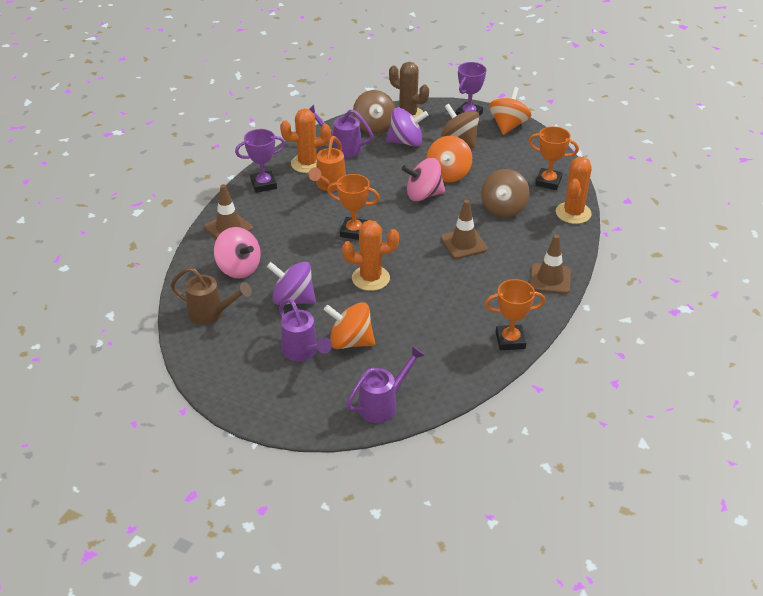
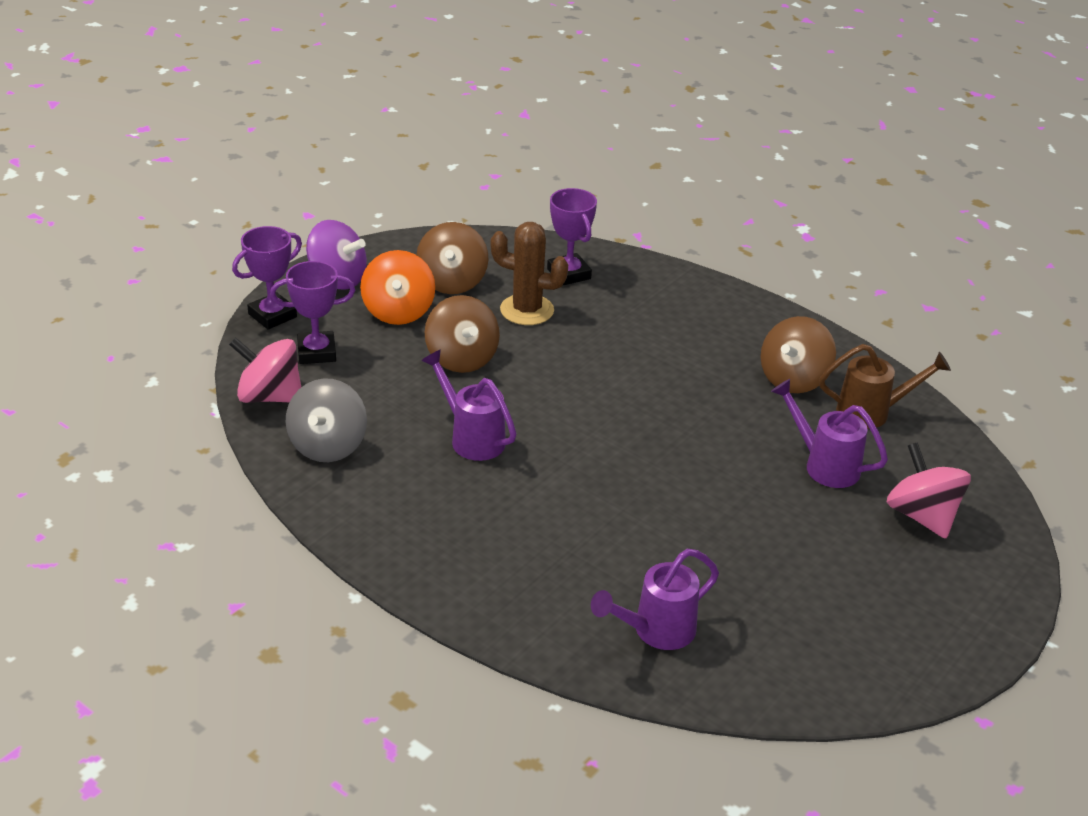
brown traffic cone: 3 -> 0
grey spinning top: 0 -> 1
orange cactus: 3 -> 0
orange spinning top: 3 -> 1
orange trophy: 3 -> 0
orange watering can: 1 -> 0
purple spinning top: 2 -> 1
purple trophy: 2 -> 3

